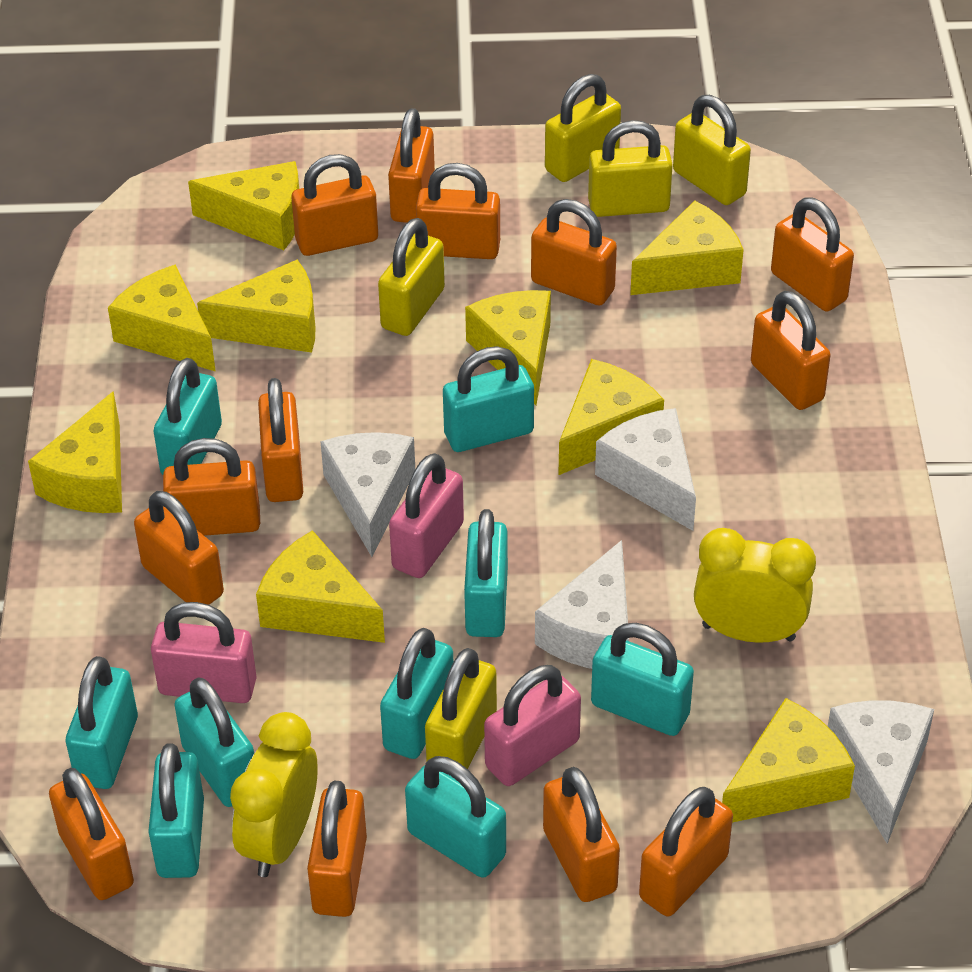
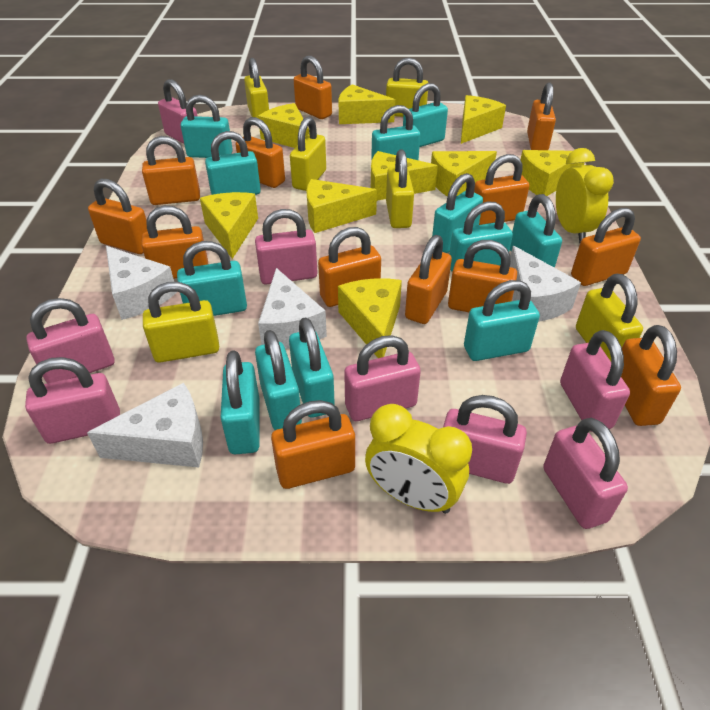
pink padlock: 3 -> 8
turquoise padlock: 9 -> 12
yellow padlock: 5 -> 6

